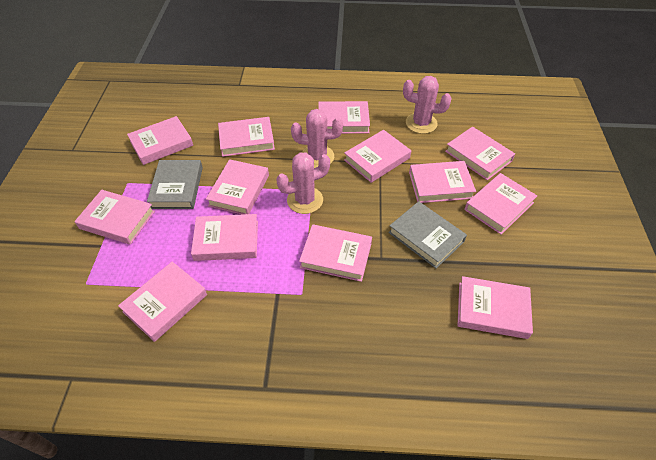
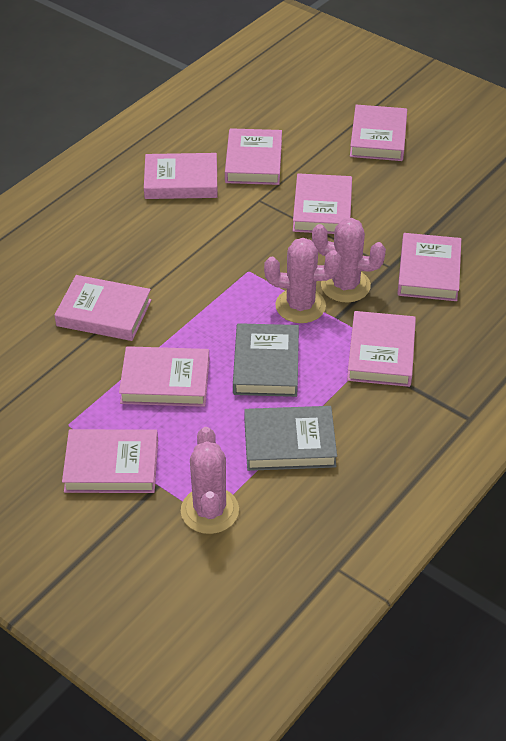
pink book: 13 -> 9

